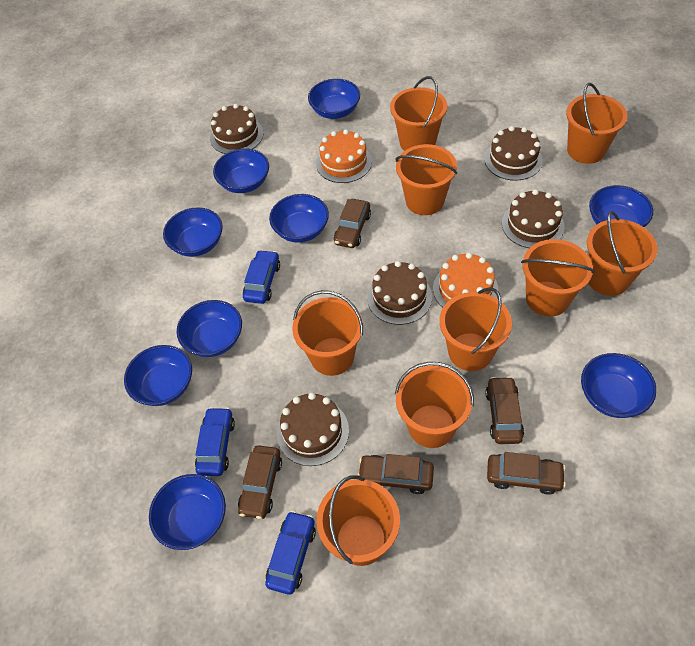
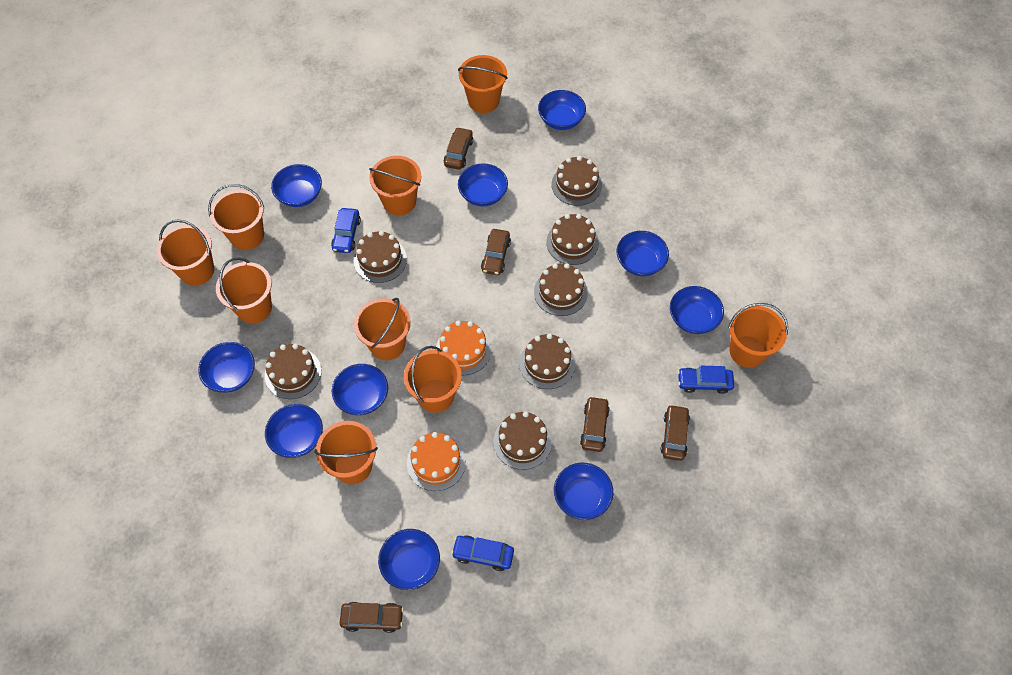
blue bowl: 9 -> 10
brown cake: 5 -> 7

